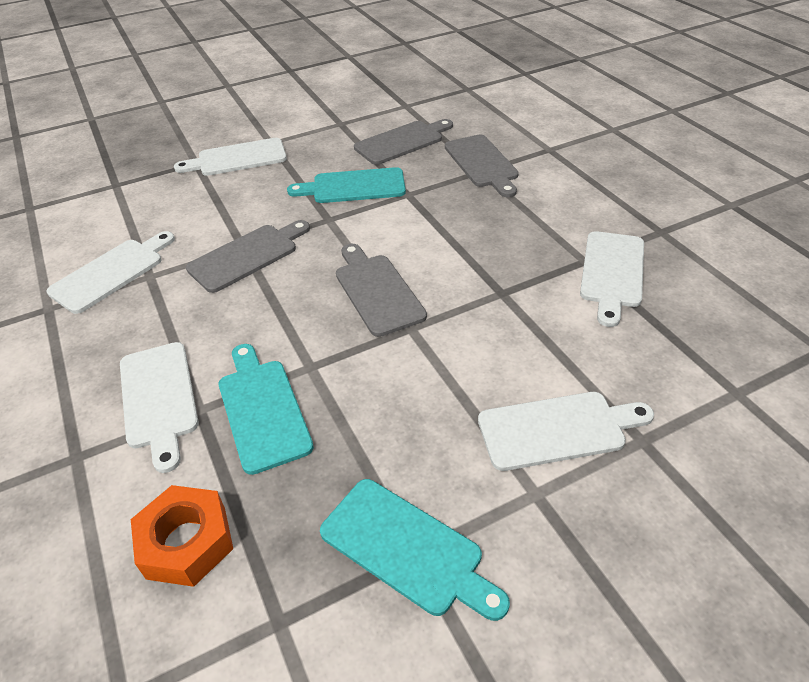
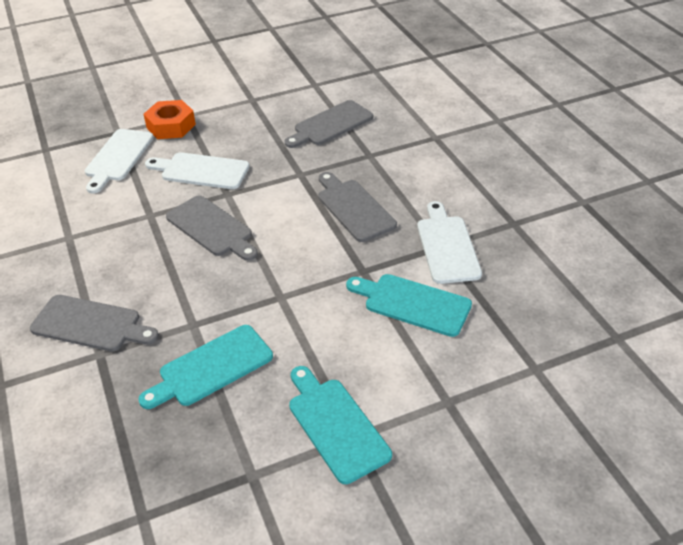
white cutting board: 5 -> 3

